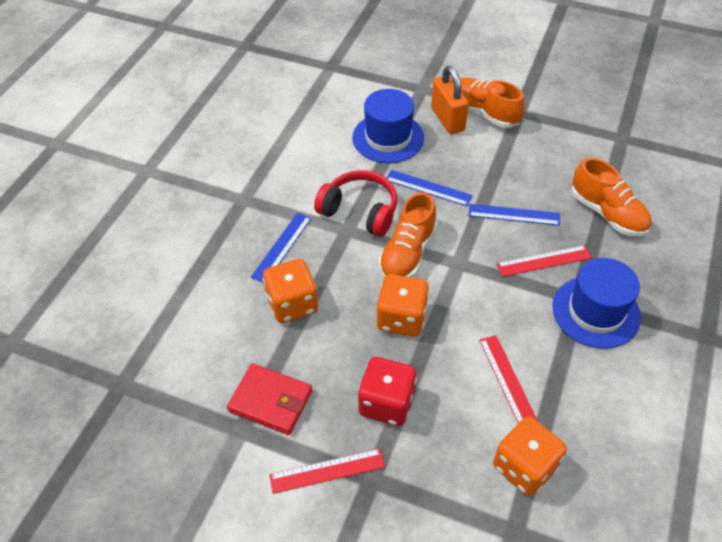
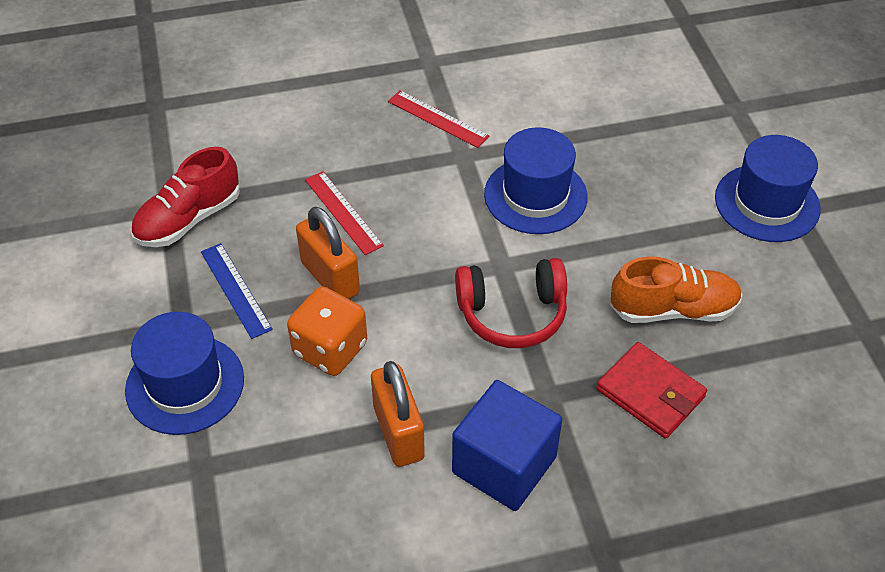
blue cube: 0 -> 1
blue hat: 2 -> 3
blue ruler: 3 -> 1
orange dice: 3 -> 1
orange padlock: 1 -> 2
orange shoe: 3 -> 1
red dice: 1 -> 0
red ruler: 3 -> 2
red shoe: 0 -> 1

